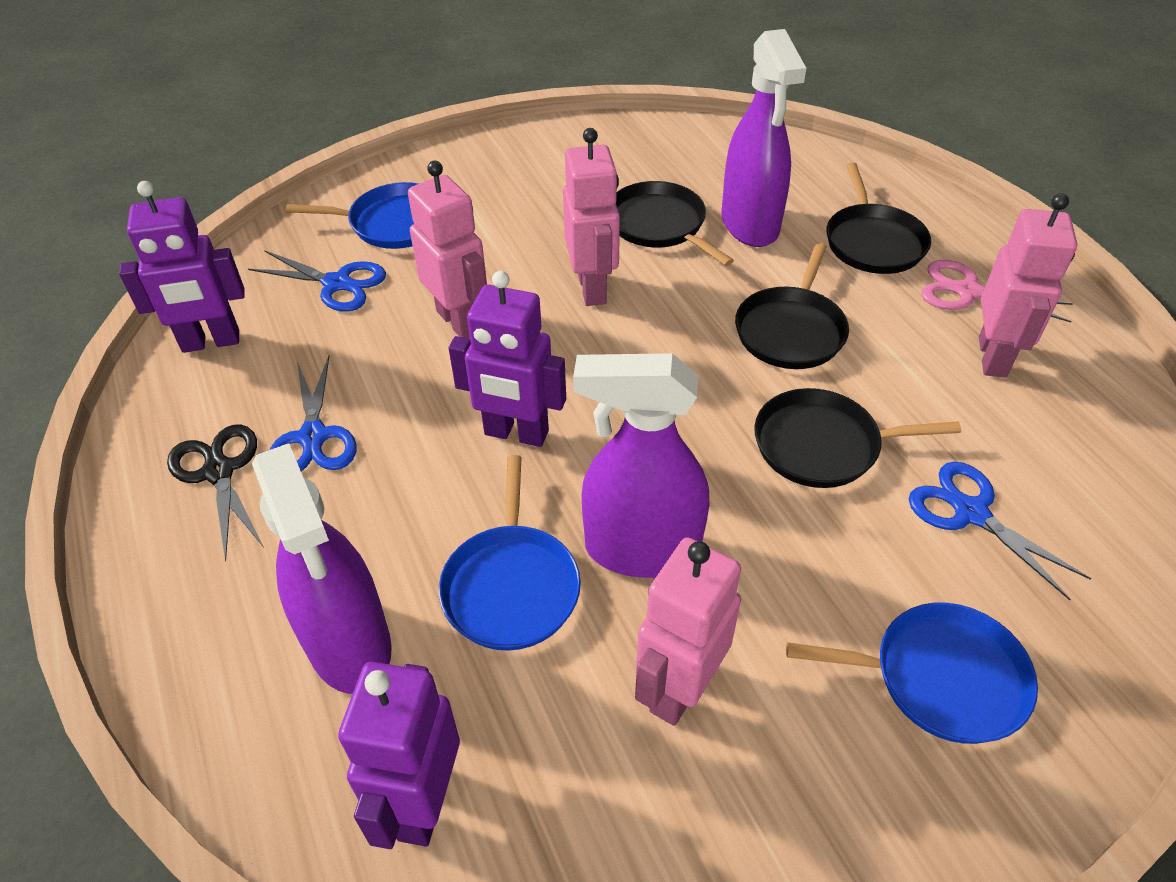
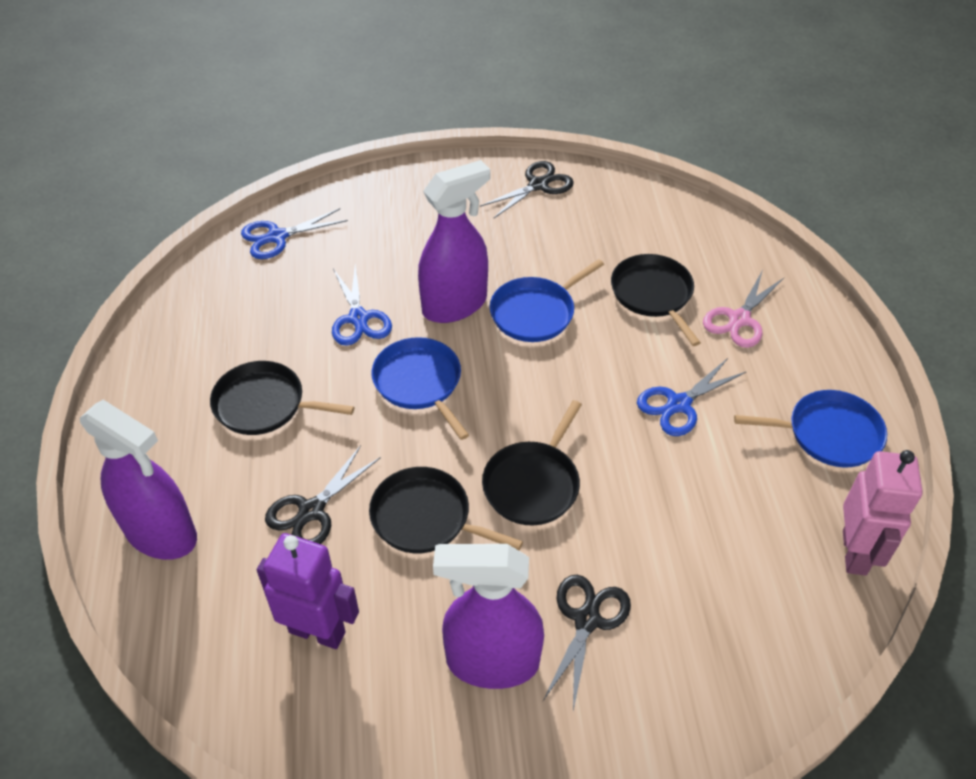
black scissors: 1 -> 3
pink robot: 4 -> 1
purple robot: 3 -> 1

